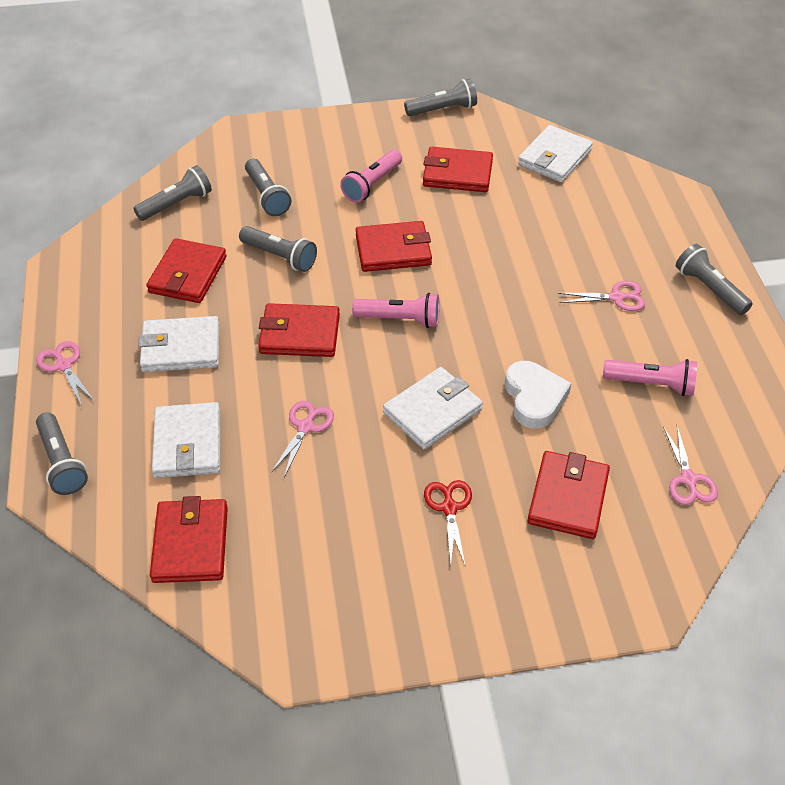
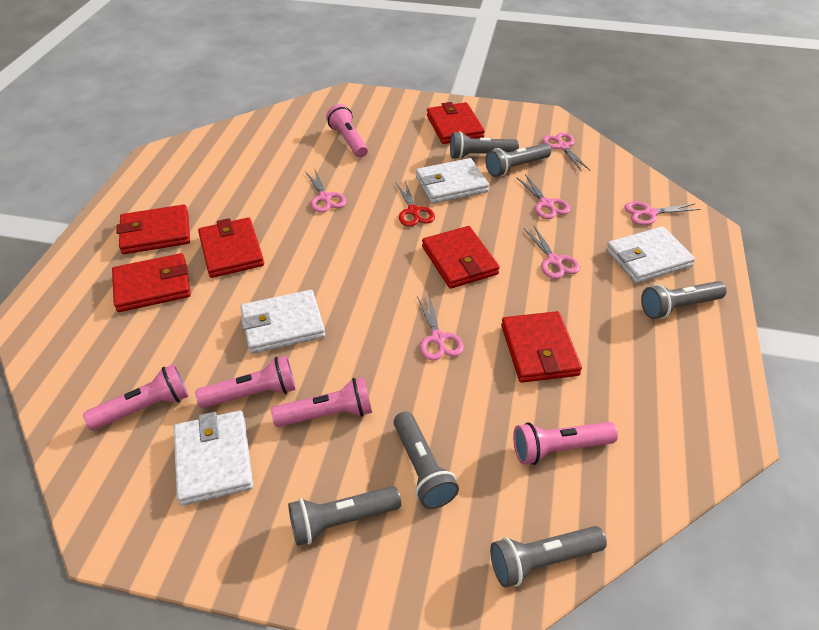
pink flashlight: 3 -> 5
pink scissors: 4 -> 6
white heart: 1 -> 0

